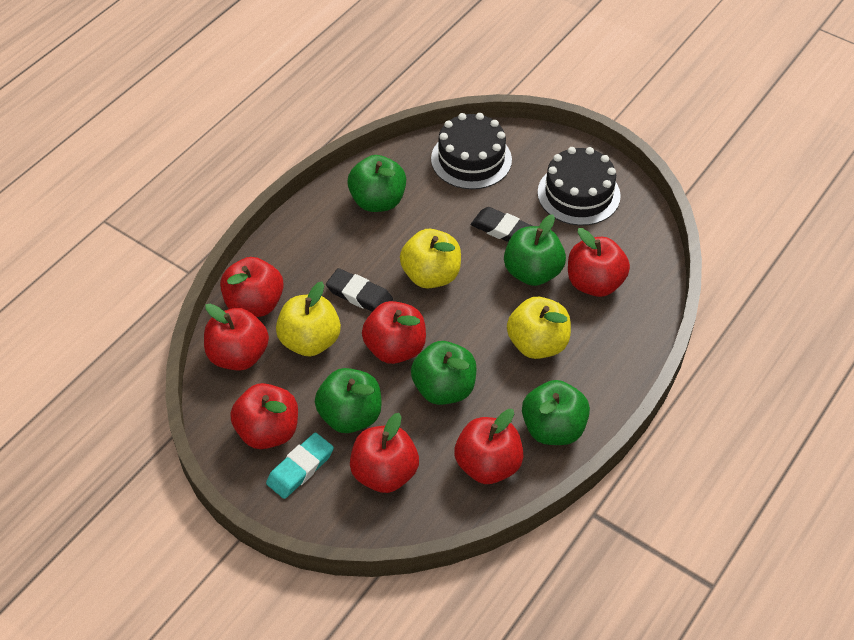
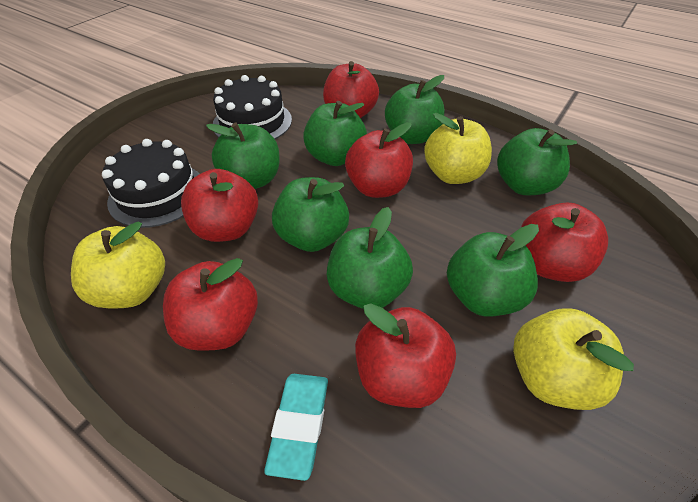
black eraser: 2 -> 0
green apple: 5 -> 7
red apple: 7 -> 6

